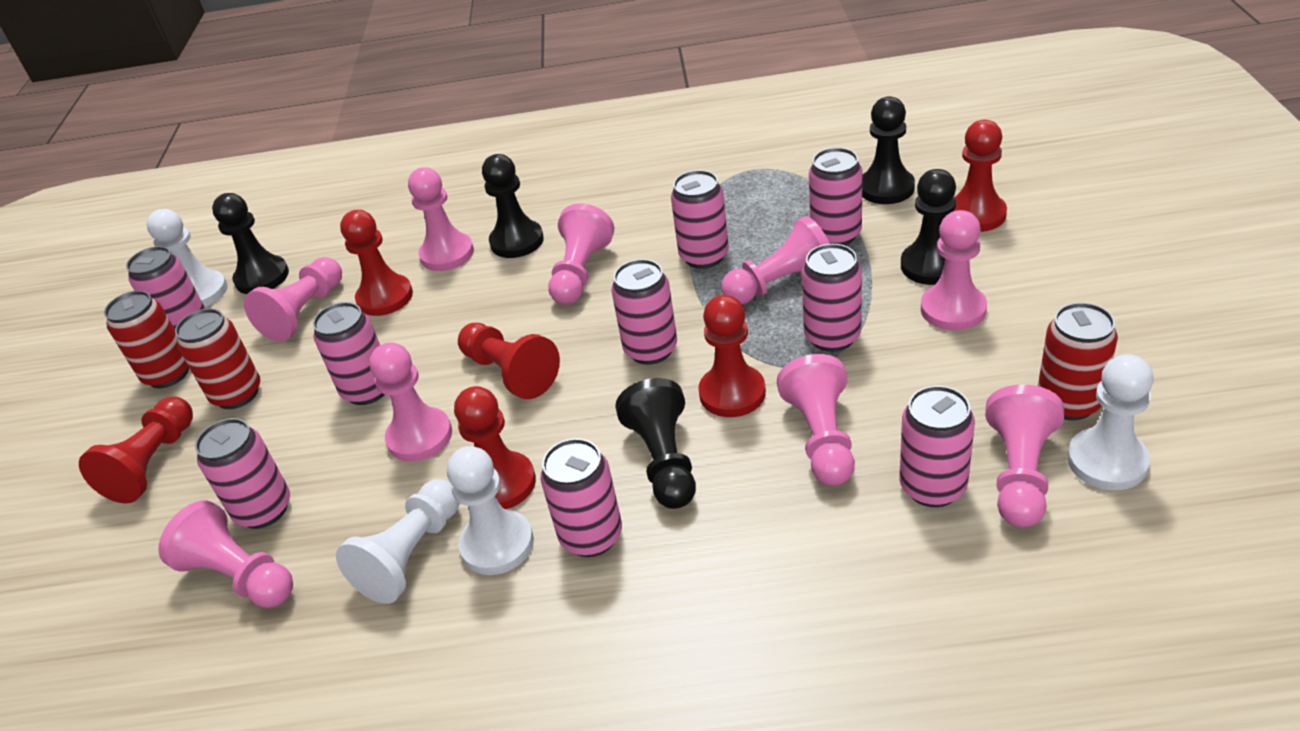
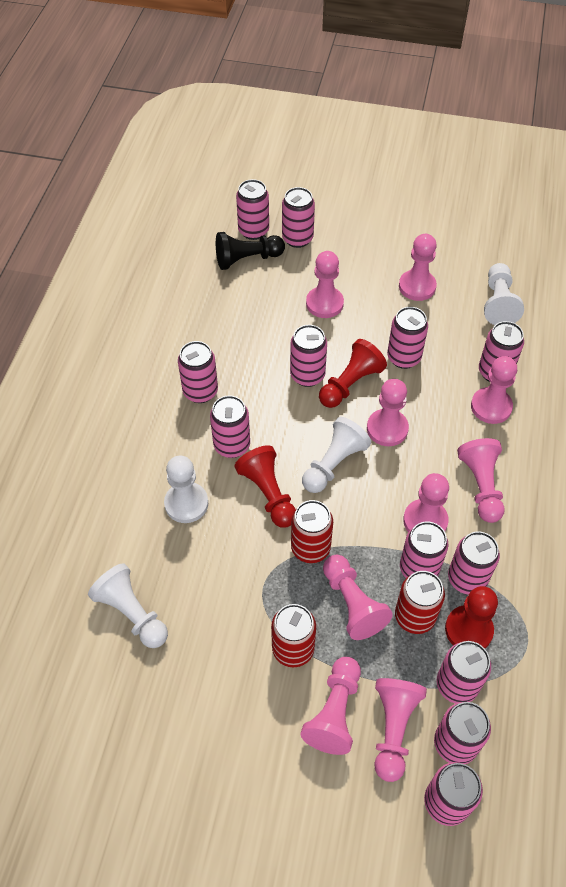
black pawn: 5 -> 1
pink can: 9 -> 12
red pawn: 6 -> 3

